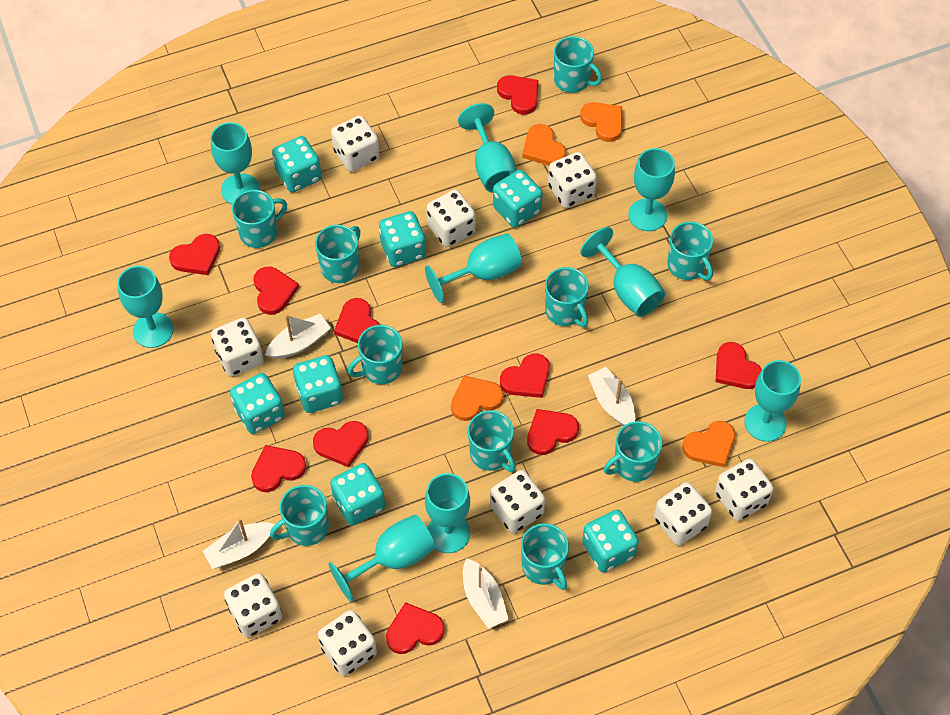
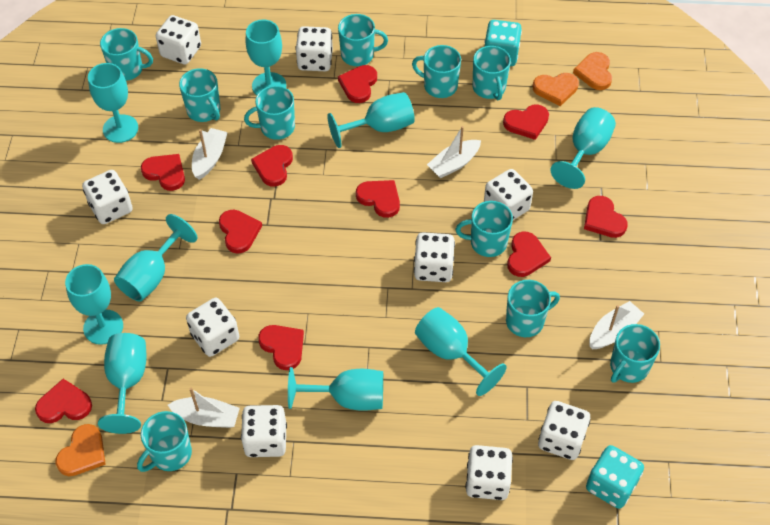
orange heart: 4 -> 3
turquoise dice: 7 -> 2

